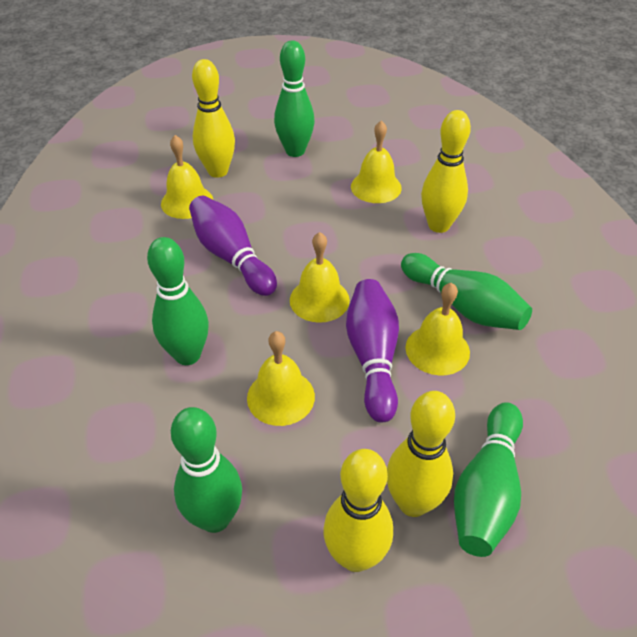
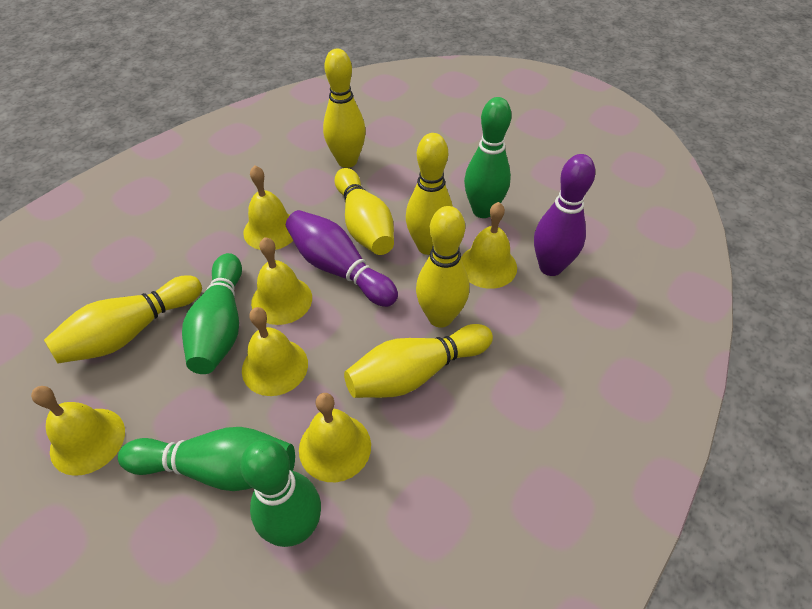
green bowling pin: 5 -> 4
yellow bell: 5 -> 6
yellow bowling pin: 4 -> 6

